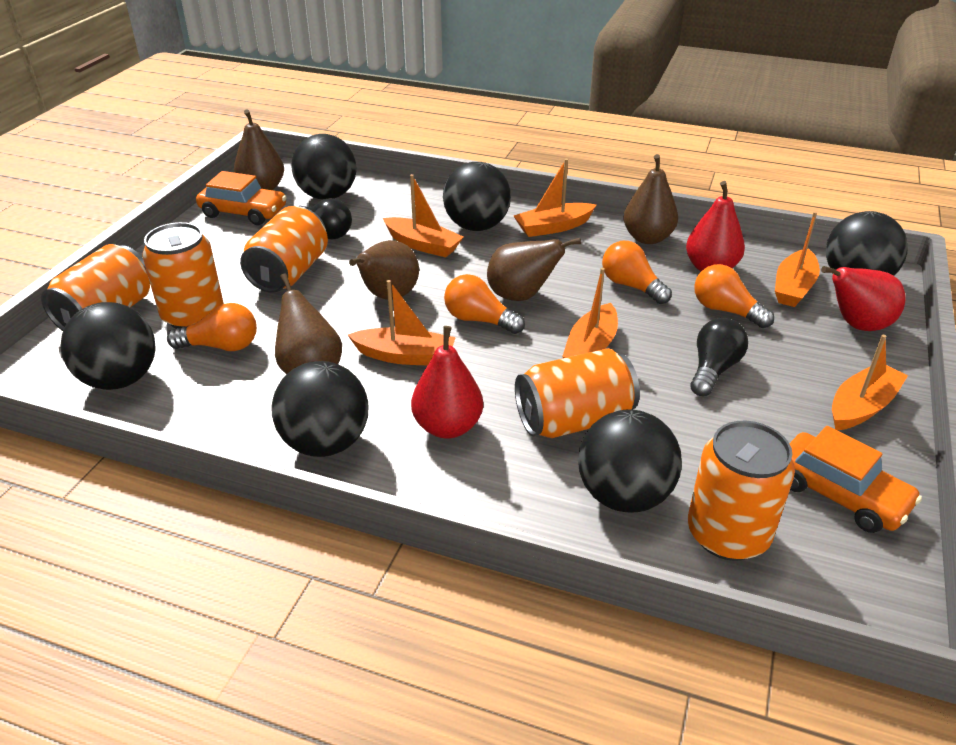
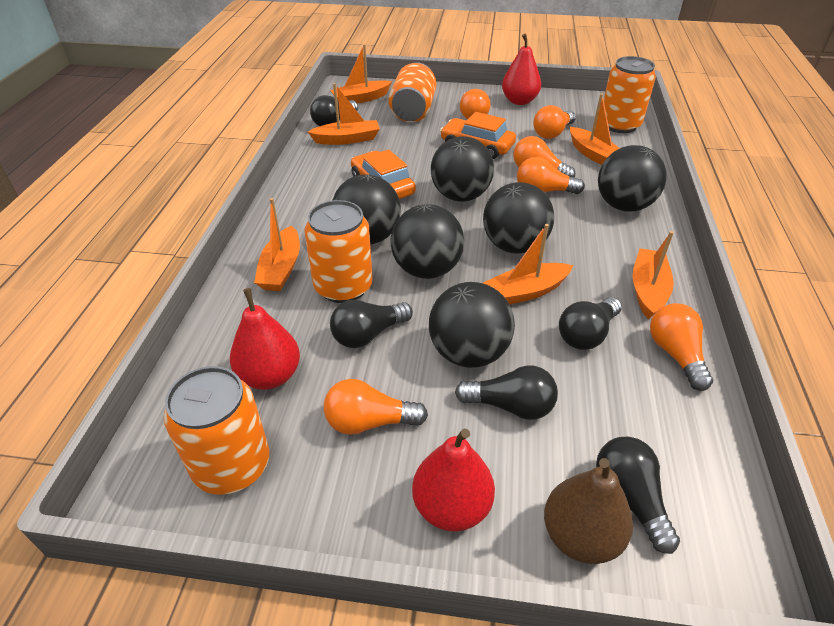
black light bulb: 2 -> 5
brown pear: 5 -> 1
orange can: 5 -> 4
orange light bulb: 4 -> 6

